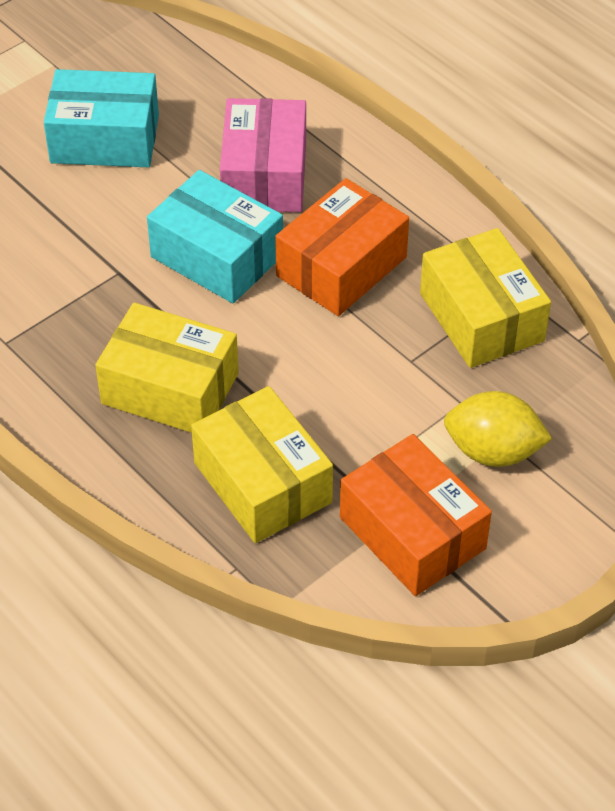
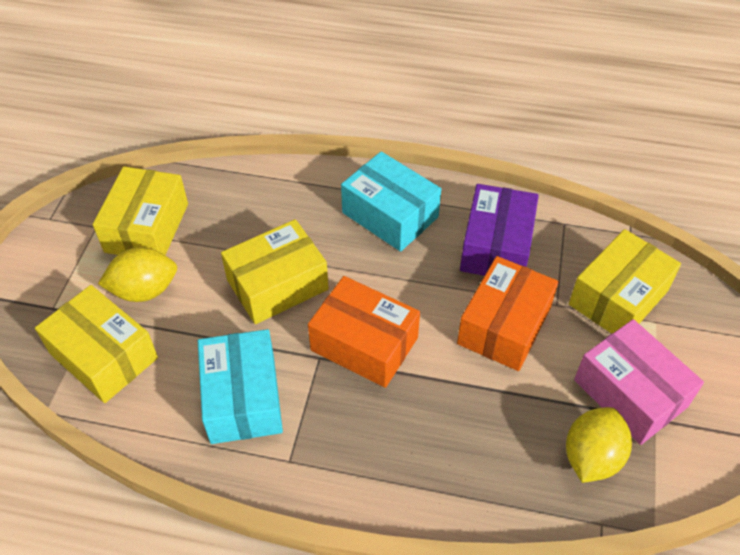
purple box: 0 -> 1
yellow box: 3 -> 4
yellow lemon: 1 -> 2

